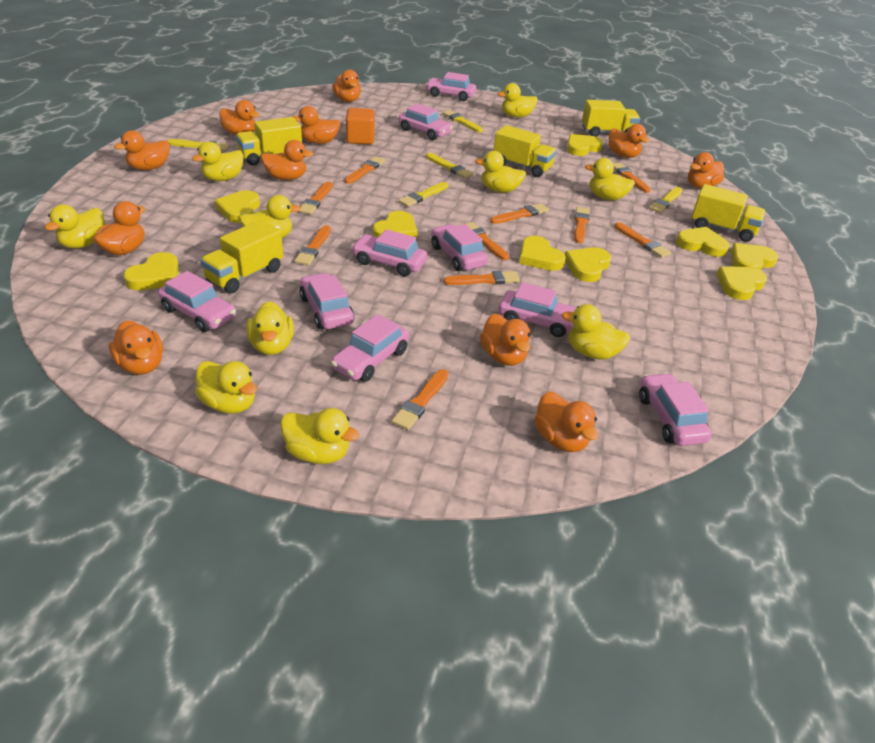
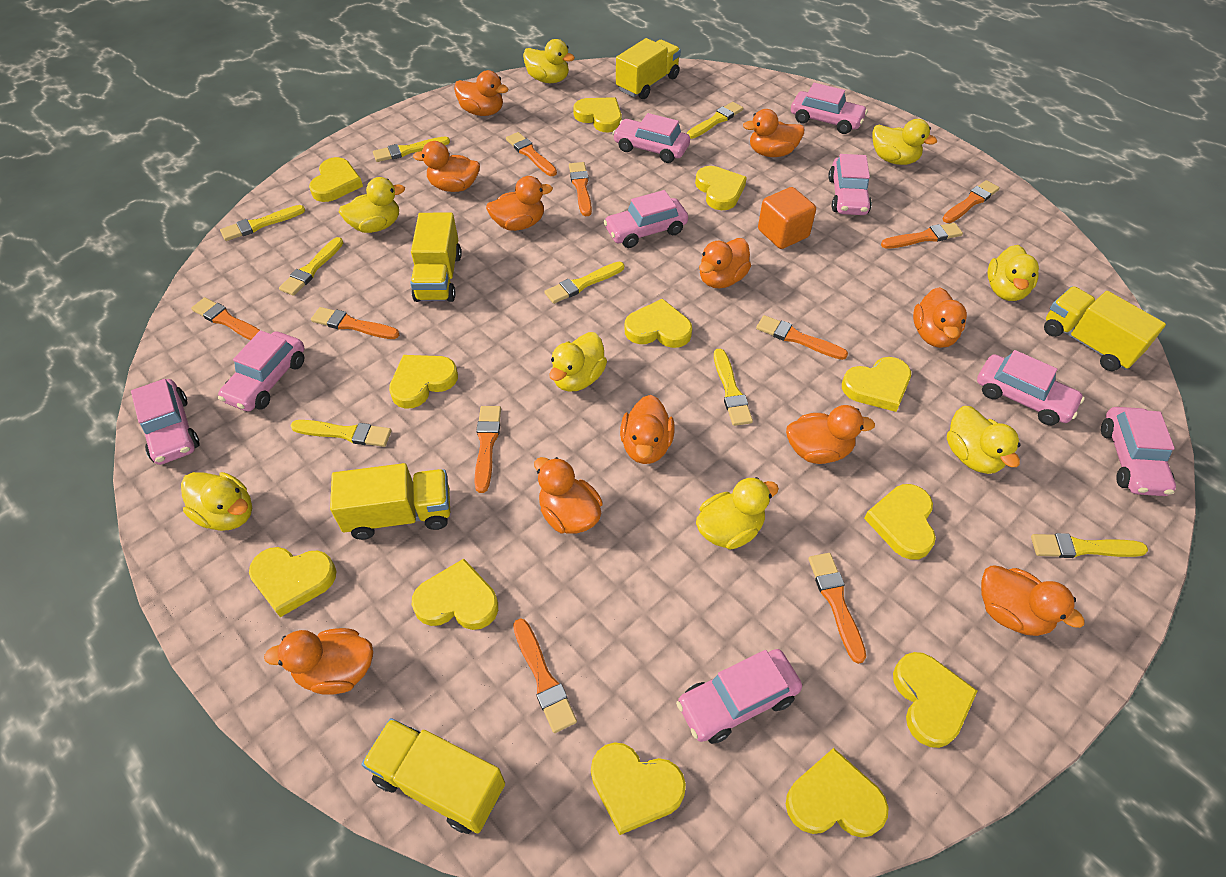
yellow brush: 5 -> 8
yellow duck: 10 -> 8
yellow heart: 9 -> 12

